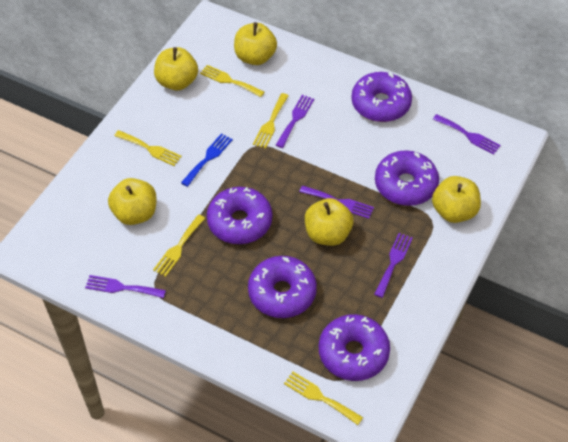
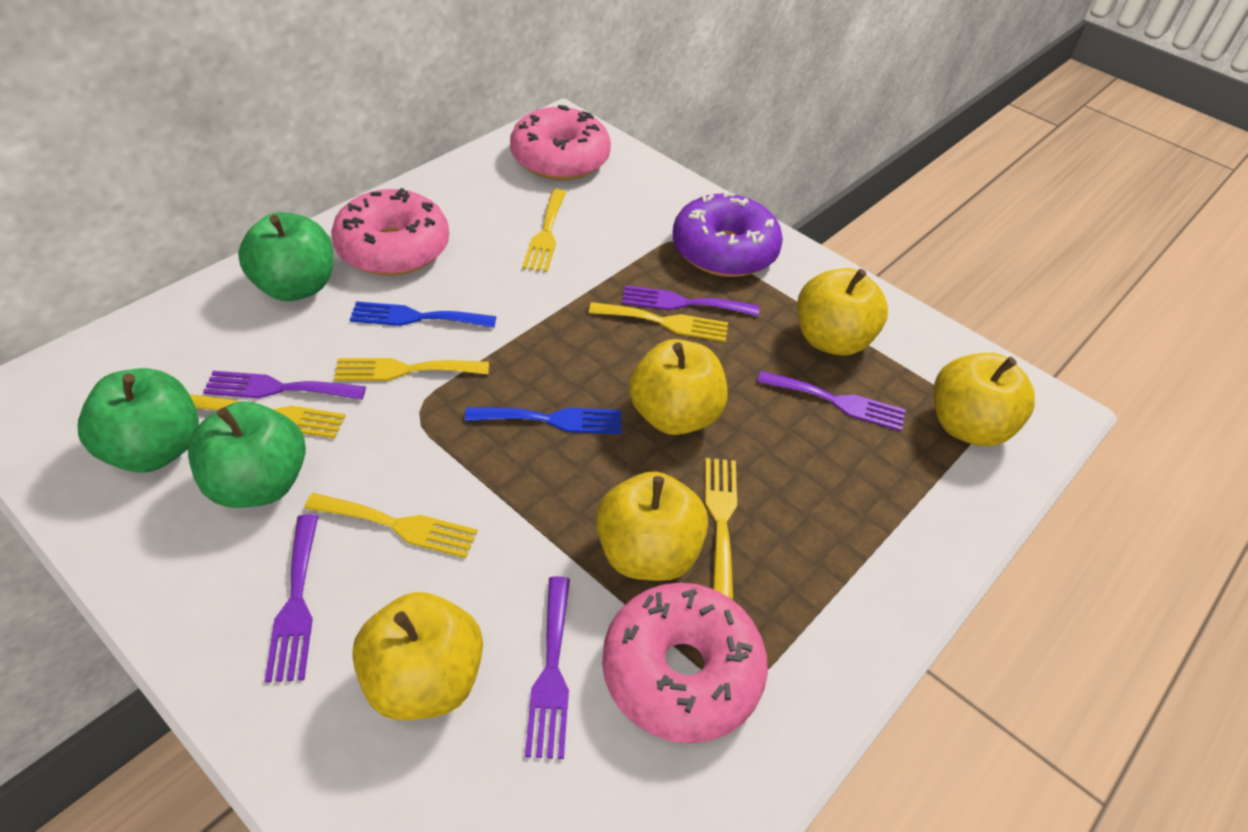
blue fork: 1 -> 2
green apple: 0 -> 3
pink donut: 0 -> 3
purple donut: 5 -> 1
yellow fork: 5 -> 6

